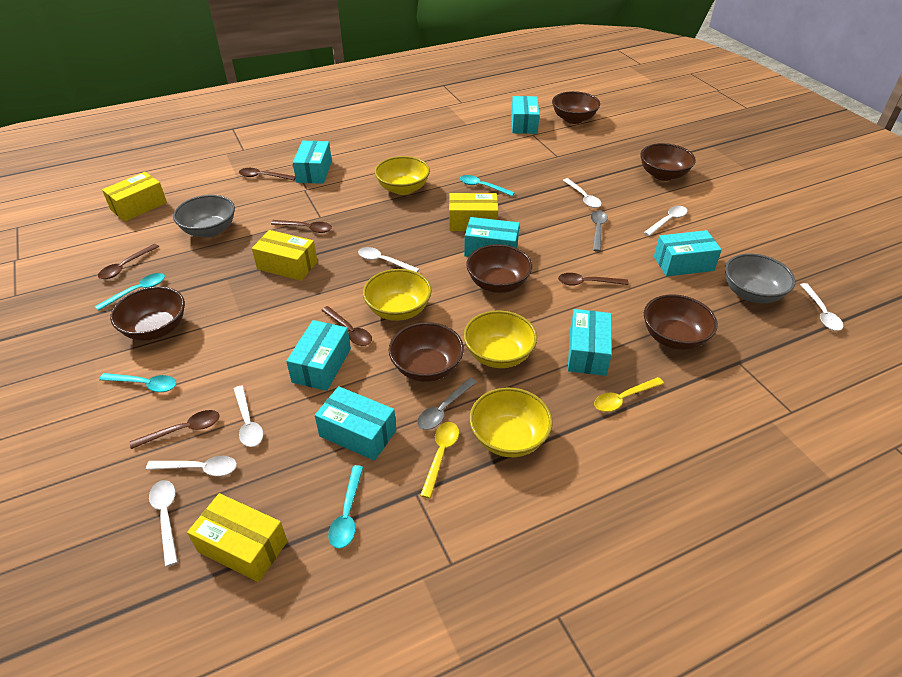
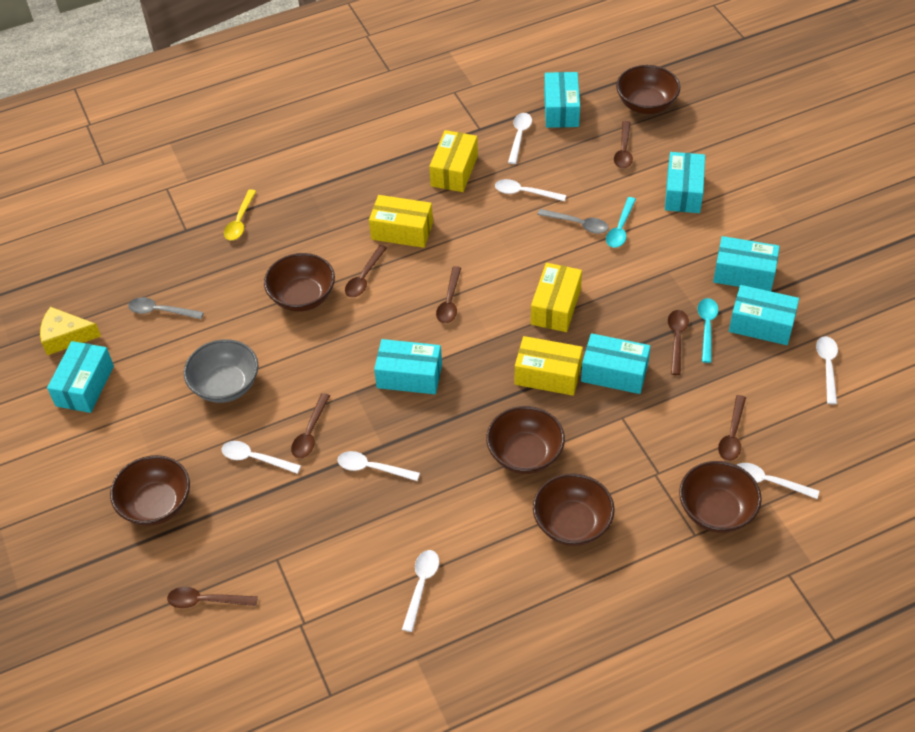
brown spoon: 6 -> 7
grey bowl: 2 -> 1
turquoise spoon: 4 -> 2
yellow bowl: 4 -> 0
yellow cheese: 0 -> 1
yellow spoon: 2 -> 1

